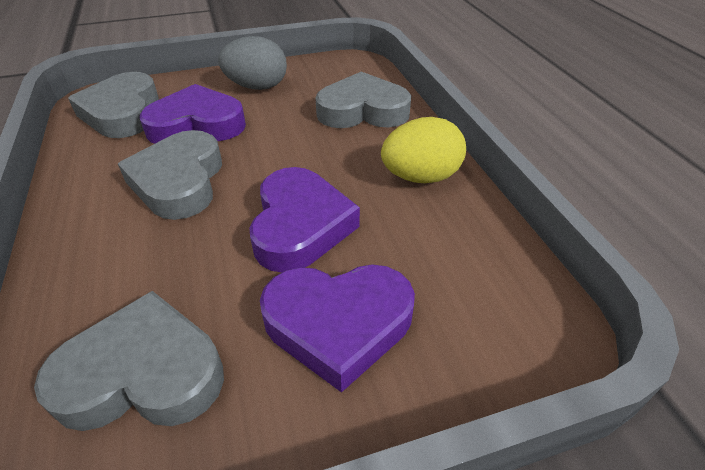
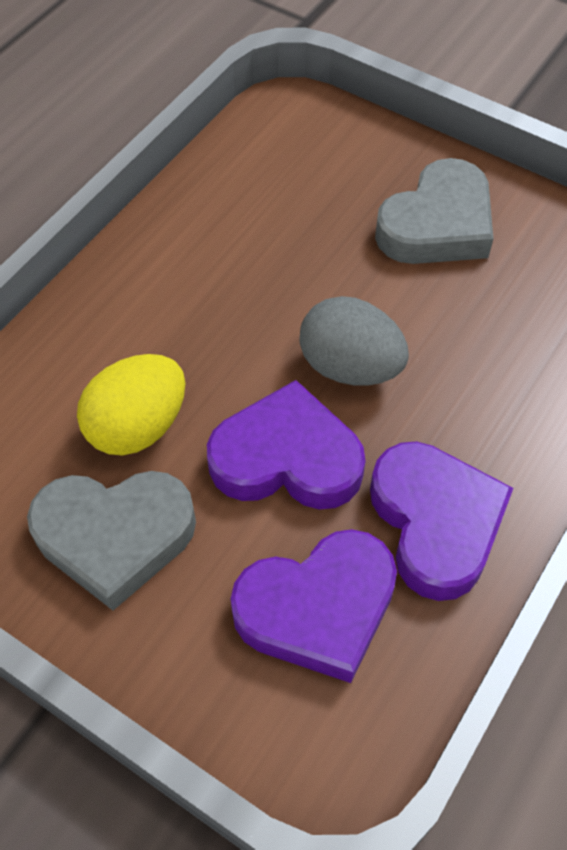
grey heart: 4 -> 2

